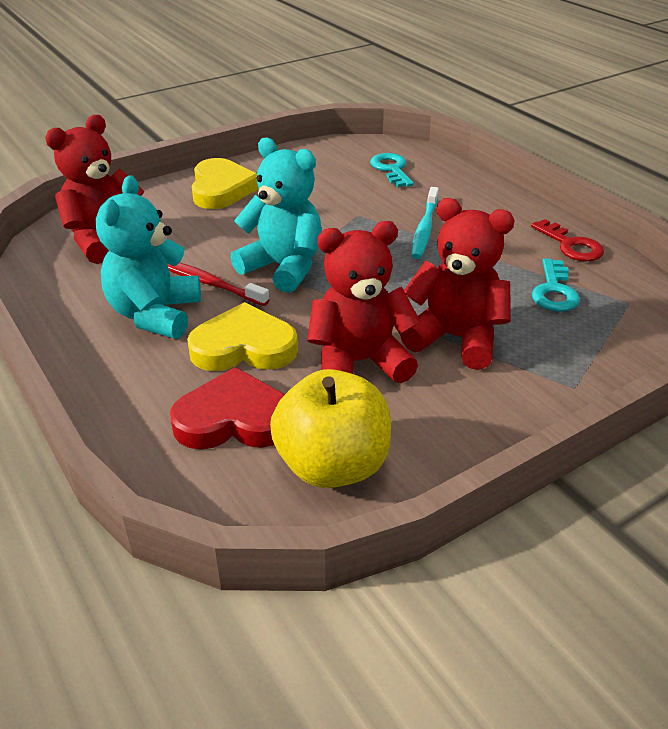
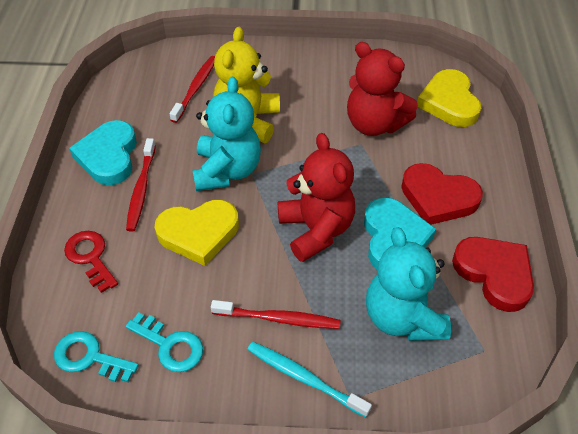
red heart: 1 -> 2
red teddy bear: 3 -> 2
red toothbrush: 1 -> 3
turquoise heart: 0 -> 2
yellow apple: 1 -> 0
yellow teddy bear: 0 -> 1

